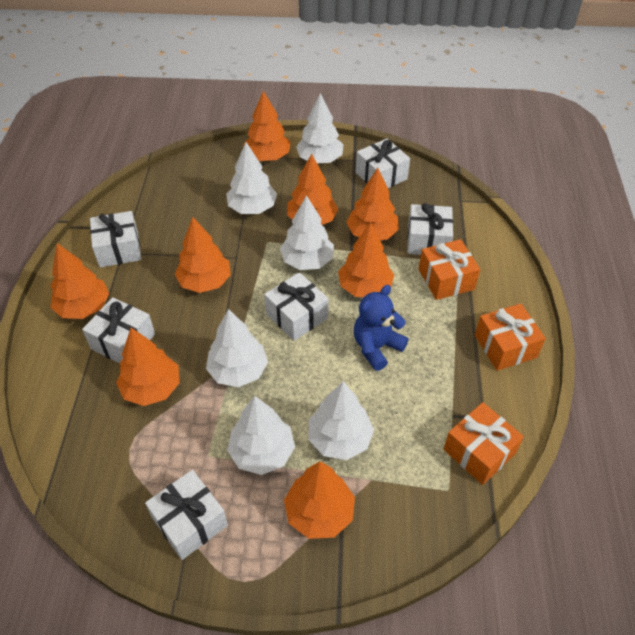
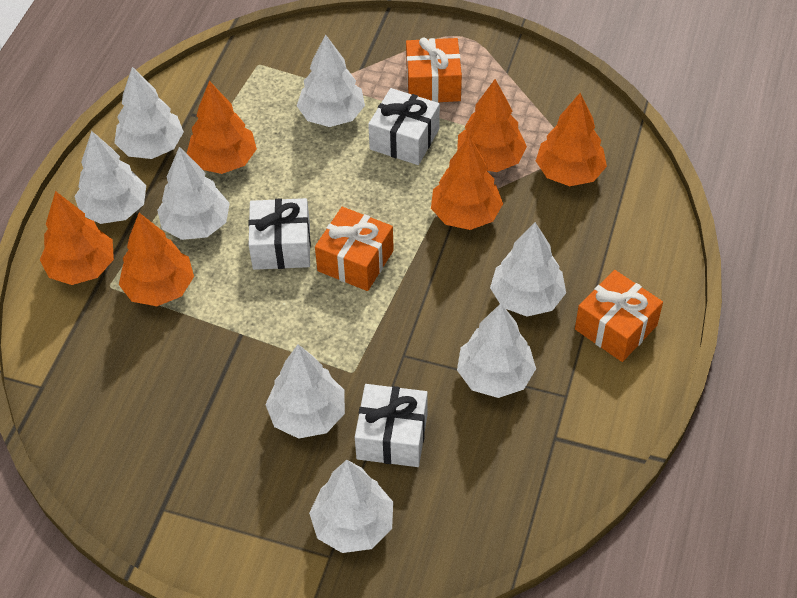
blue teddy bear: 1 -> 0
orange tree: 8 -> 6
white gift: 6 -> 3
white tree: 6 -> 8

